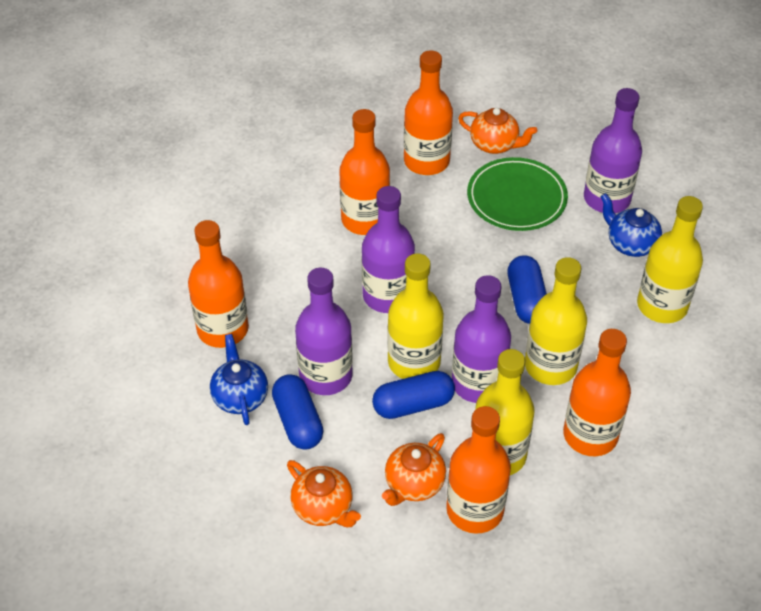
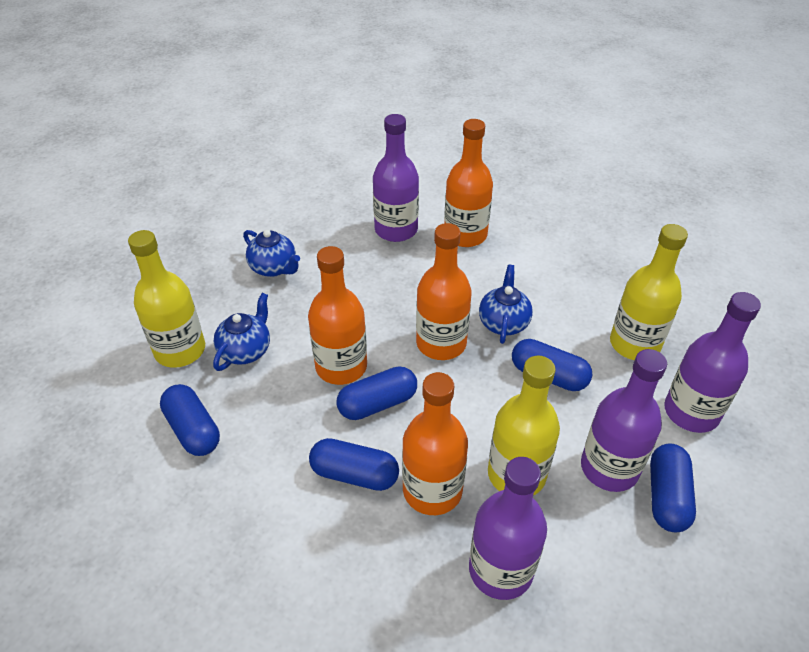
blue capsule: 3 -> 5
blue teapot: 2 -> 3
green plate: 1 -> 0
orange bottle: 5 -> 4
orange teapot: 3 -> 0
yellow bottle: 4 -> 3

